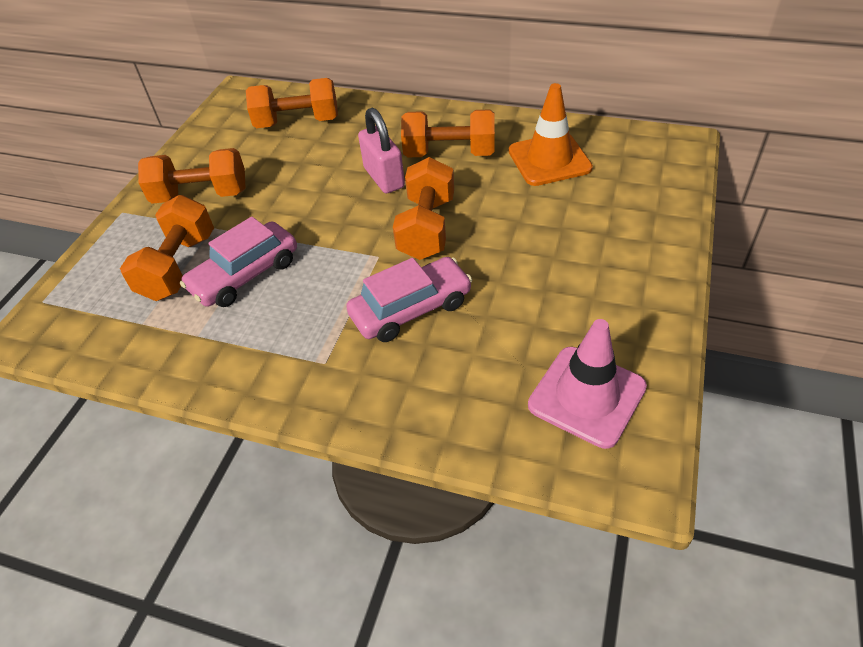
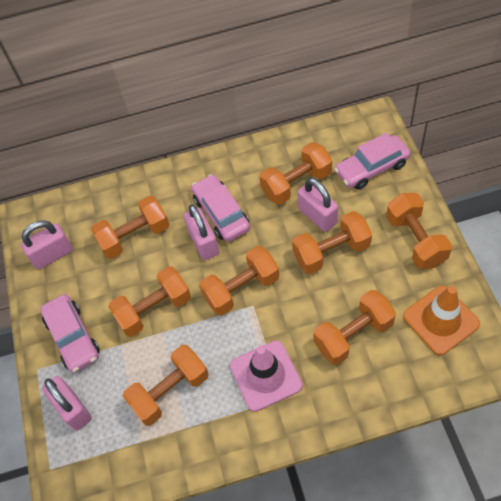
orange dumbbell: 5 -> 8
pink car: 2 -> 3
pink padlock: 1 -> 4

